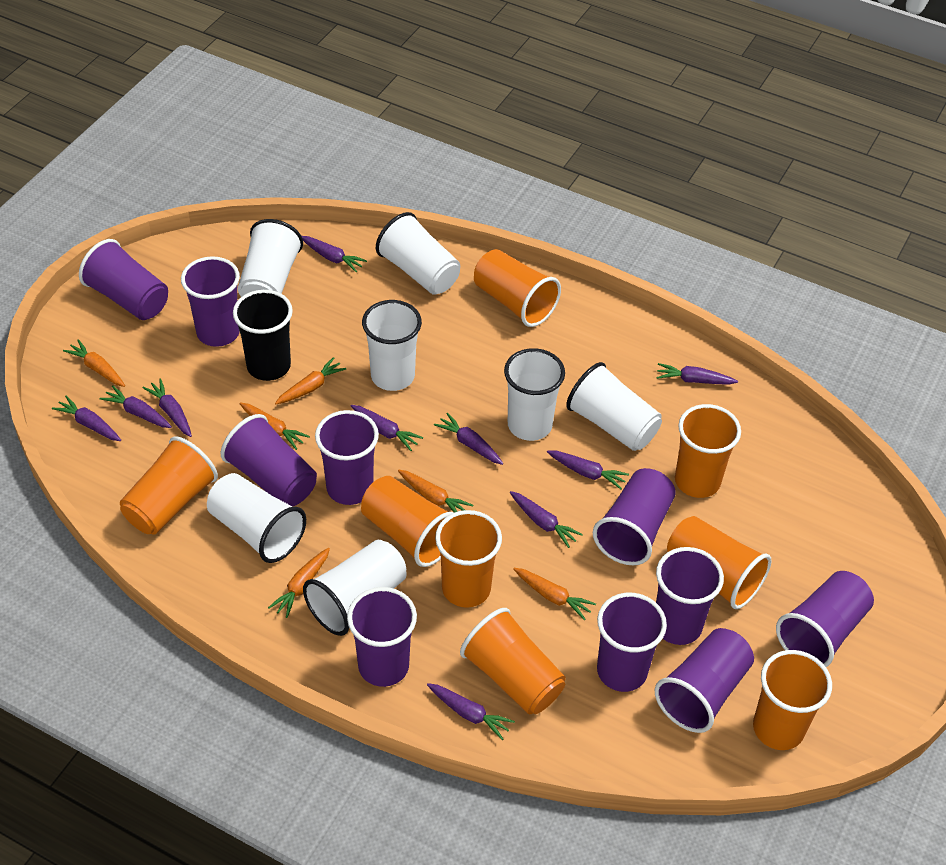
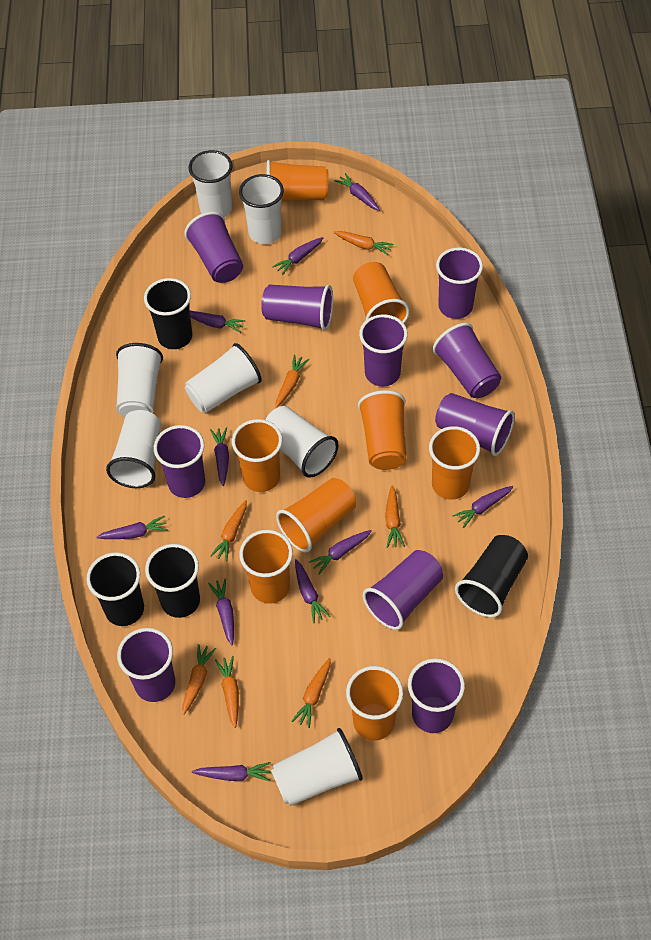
black cup: 1 -> 4
orange carrot: 6 -> 7

